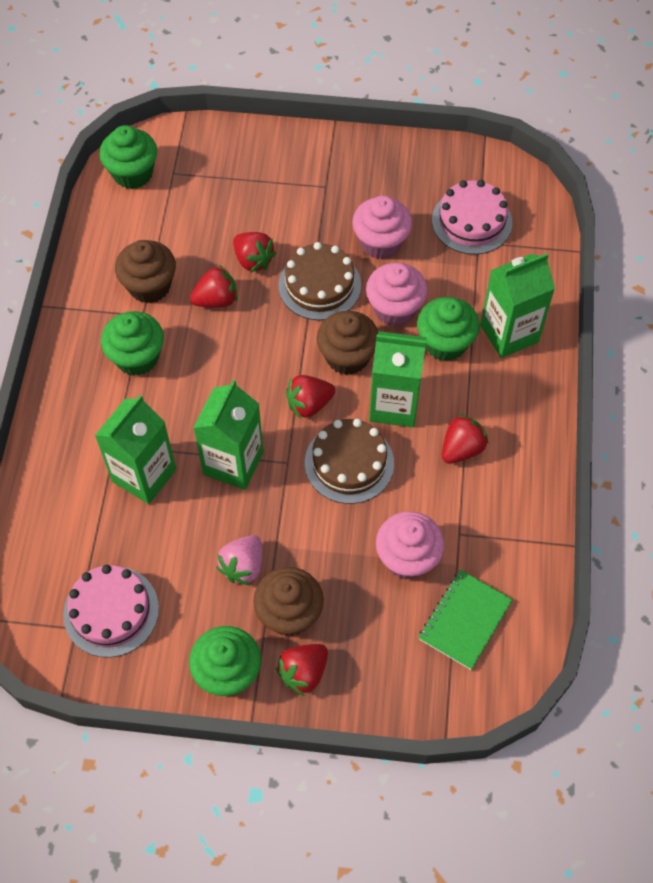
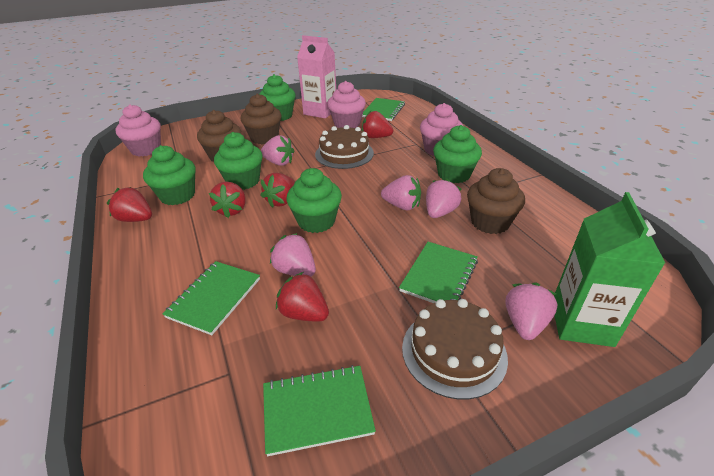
green carton: 4 -> 1
green cupcake: 4 -> 5
green notebook: 1 -> 4
pink cake: 2 -> 0
pink carton: 0 -> 1
pink strawberry: 1 -> 5

